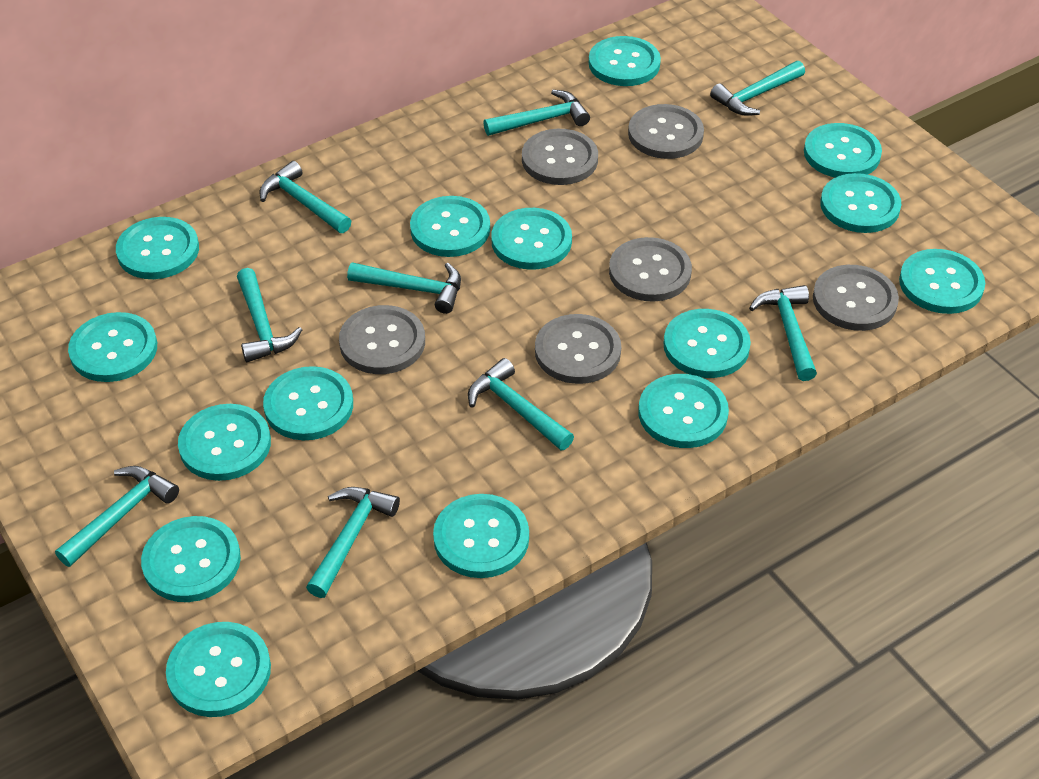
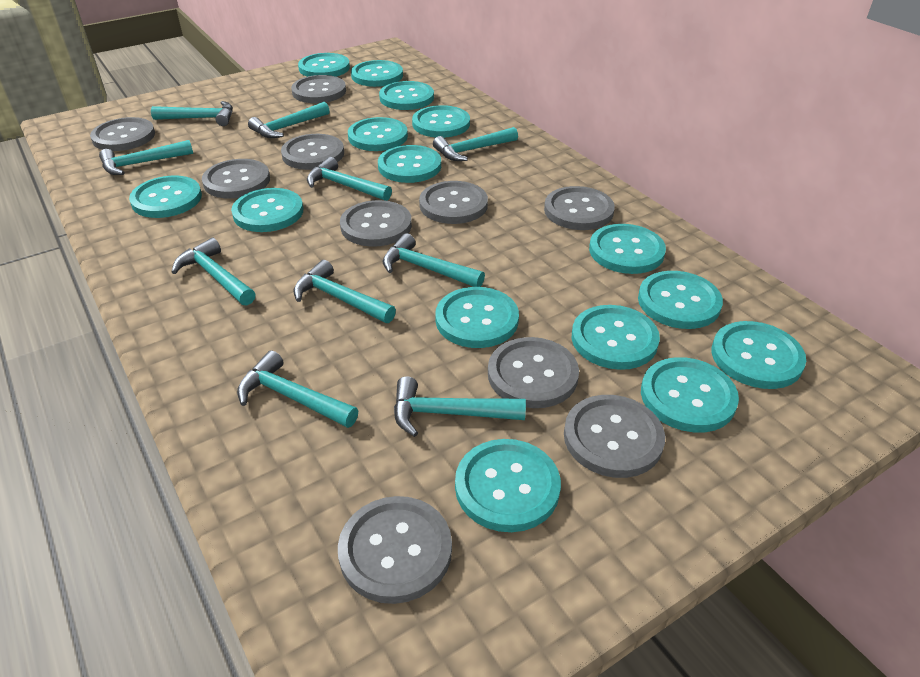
grey button: 6 -> 10
turquoise hammer: 9 -> 10

